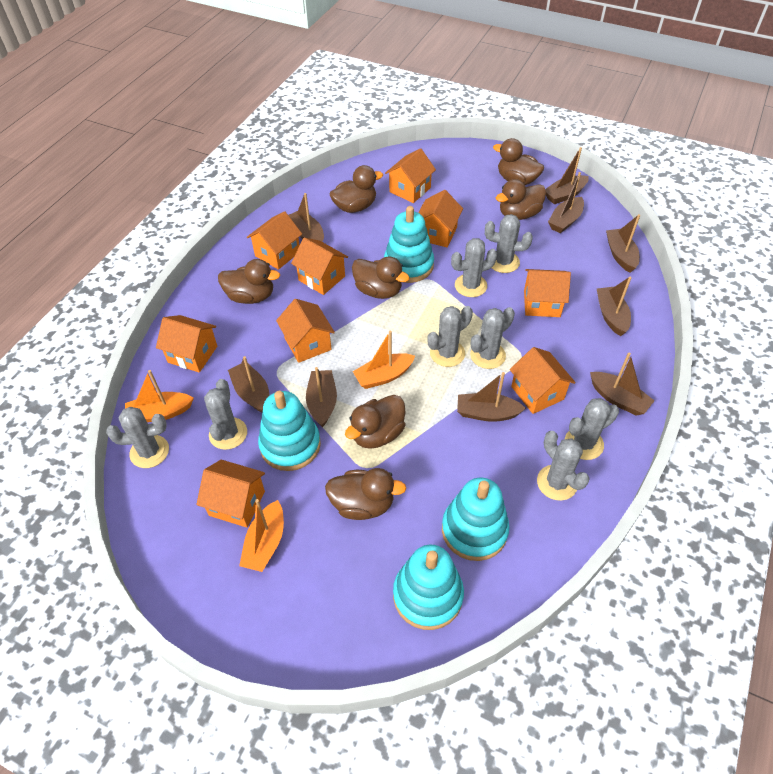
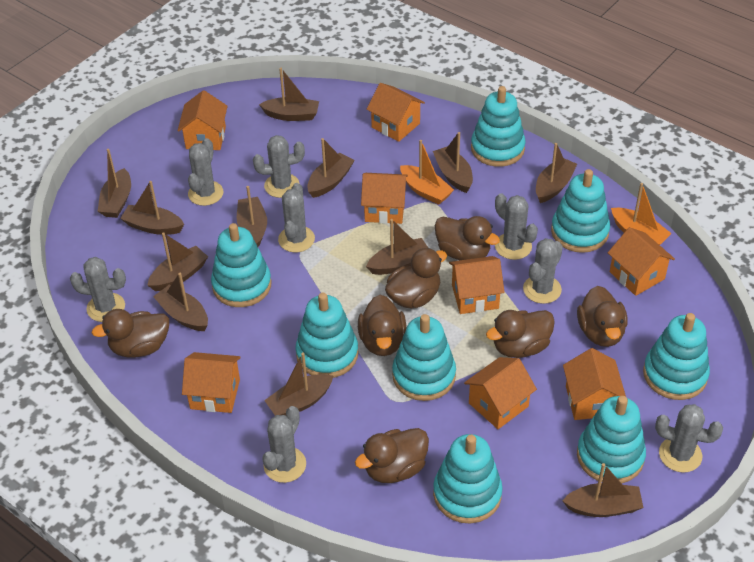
brown boat: 9 -> 12
orange boat: 3 -> 2
orange house: 9 -> 8
turquoise stacking toy: 4 -> 8

